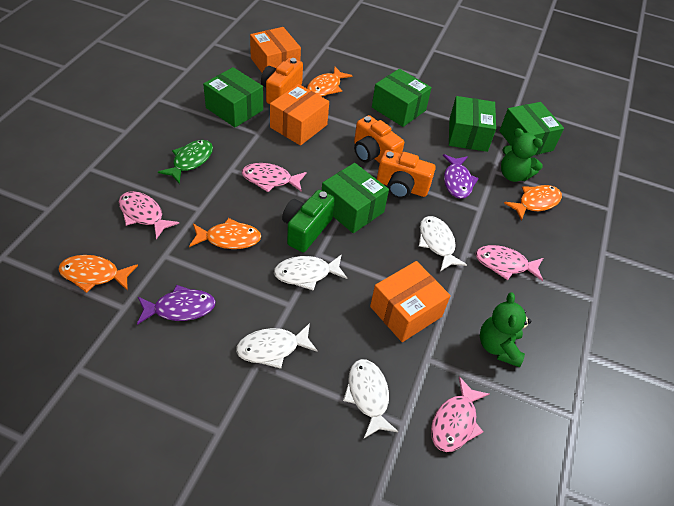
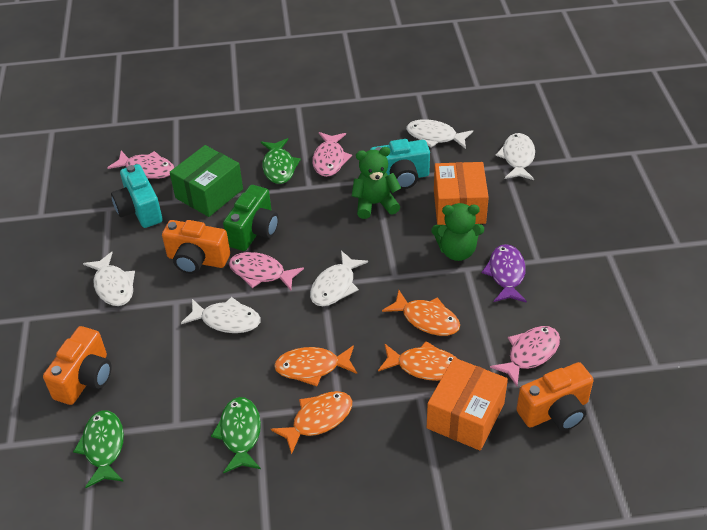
green box: 5 -> 1
green fish: 1 -> 3
orange box: 3 -> 2
purple fish: 2 -> 1
turquoise camera: 0 -> 2
white fish: 4 -> 5

